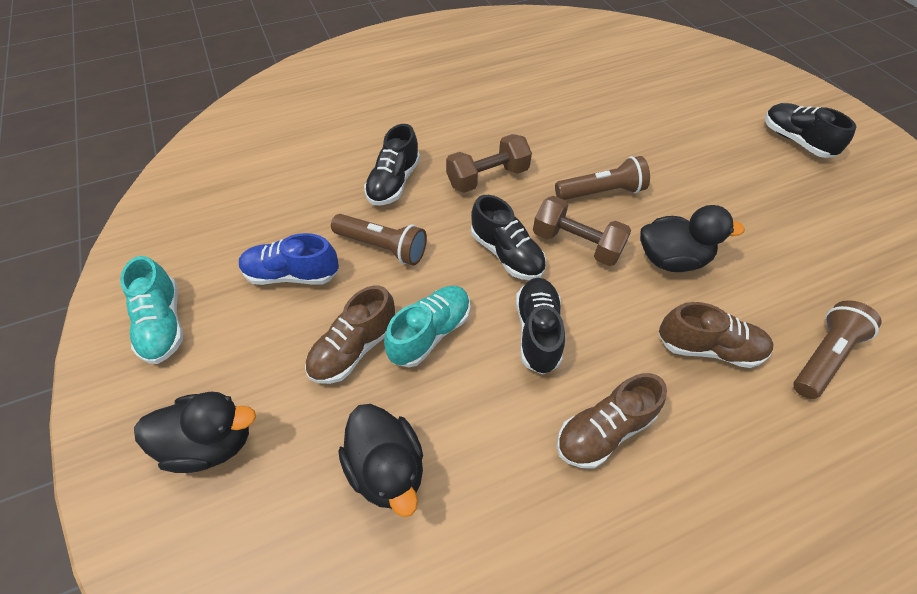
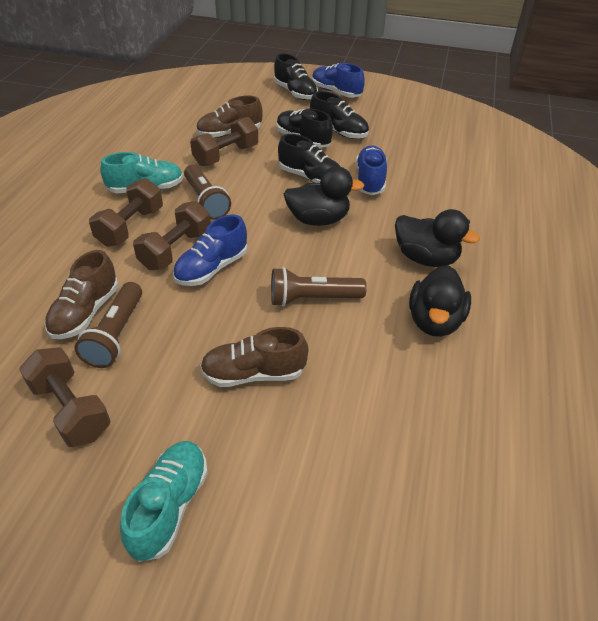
blue shoe: 1 -> 3
brown dumbbell: 2 -> 4

